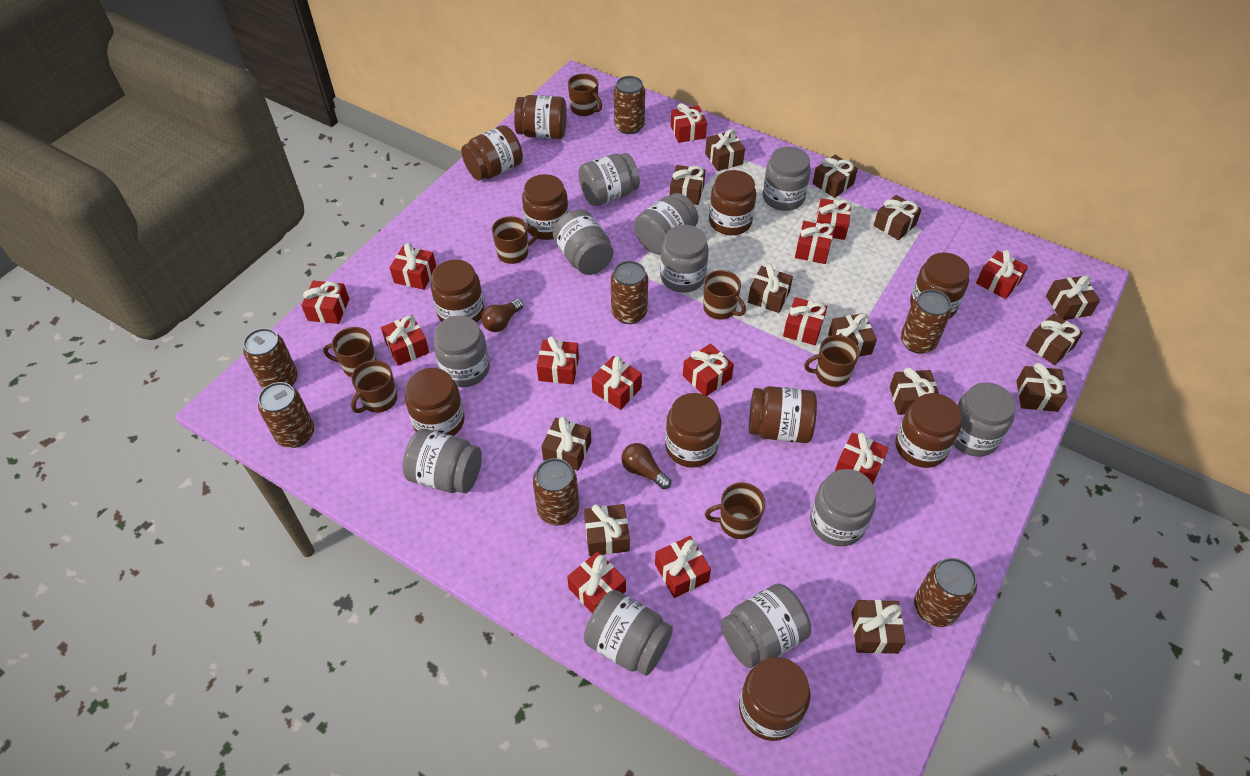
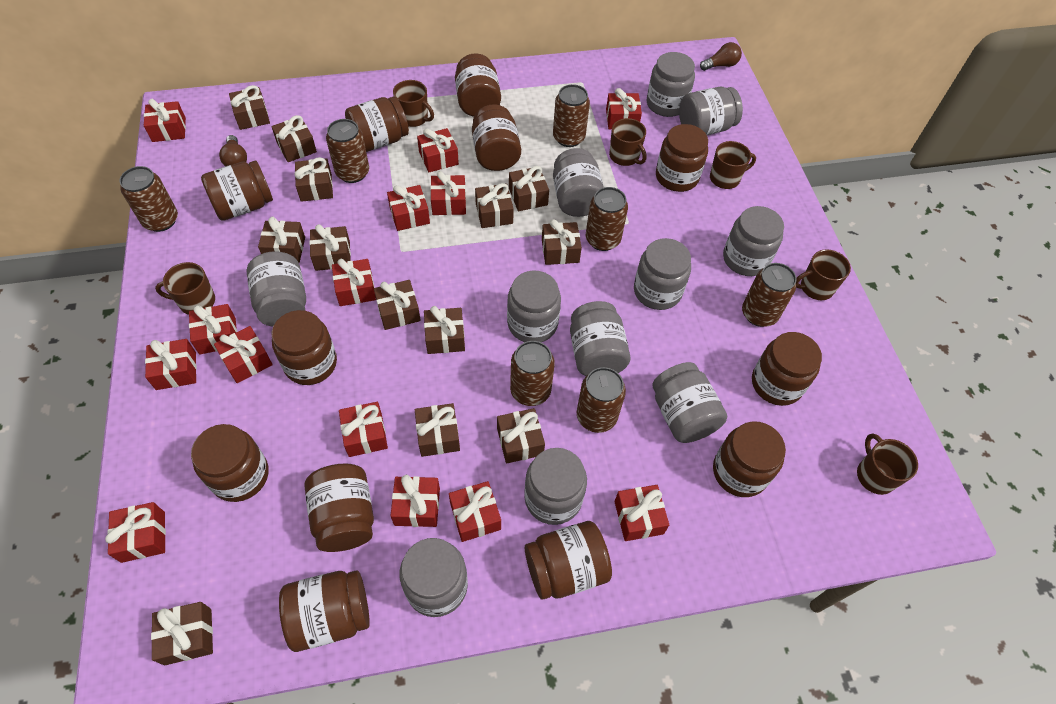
brown jar: 11 -> 12
brown mug: 7 -> 6

